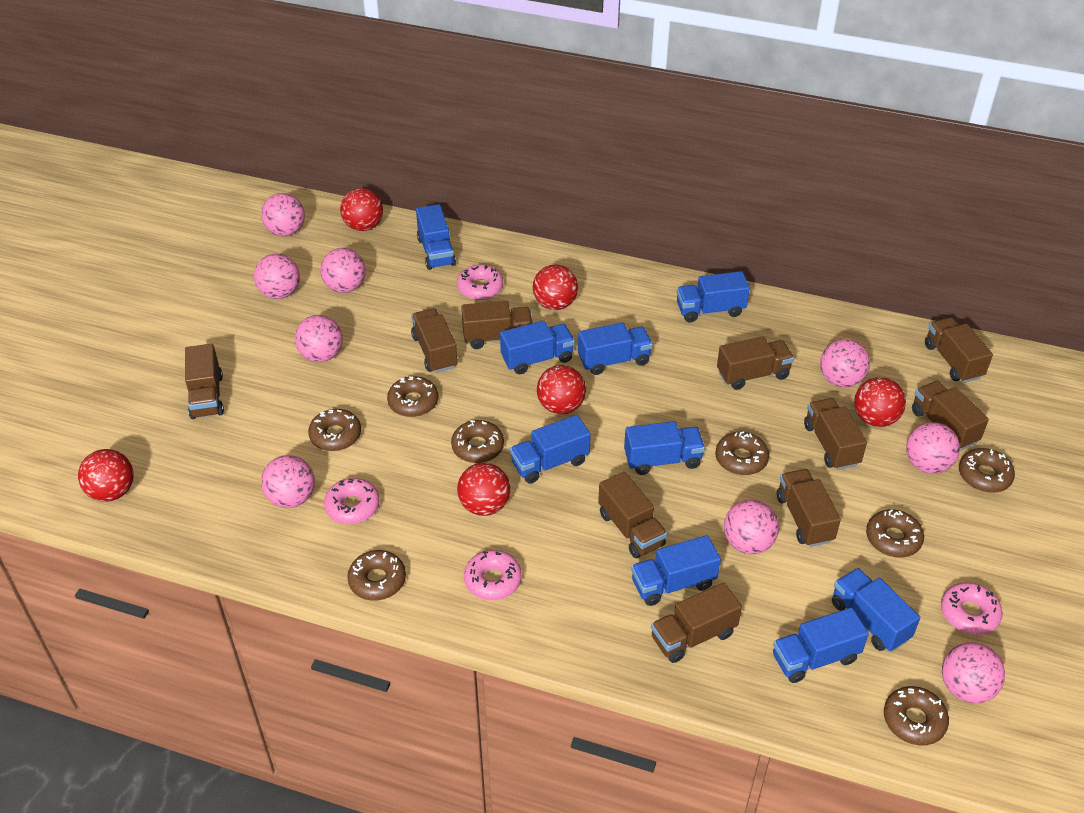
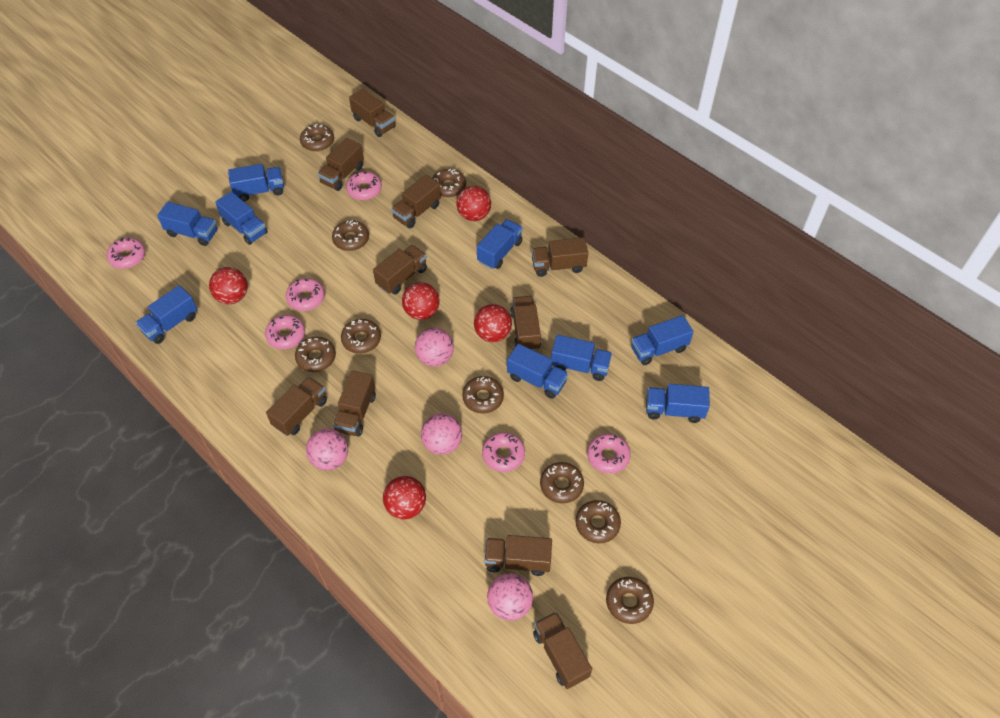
brown donut: 8 -> 9
pink ball: 9 -> 4
pink donut: 4 -> 6
red ball: 6 -> 5

